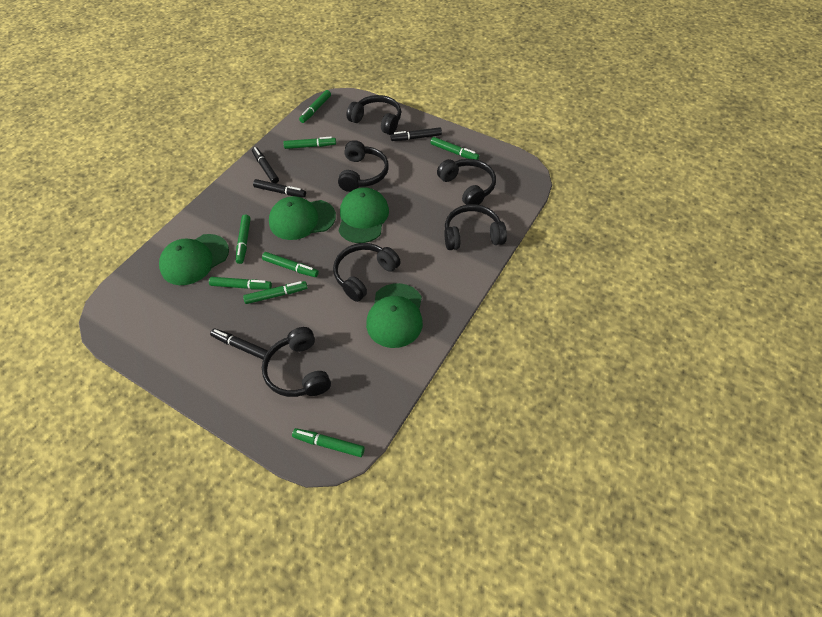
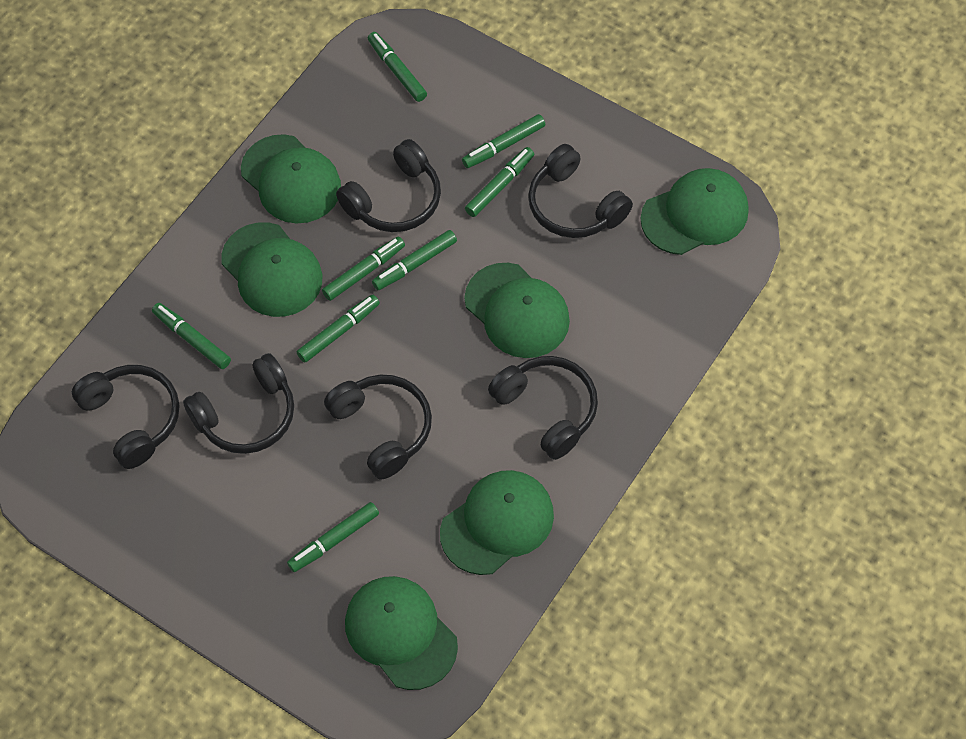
black marker: 4 -> 0
green cap: 4 -> 6

